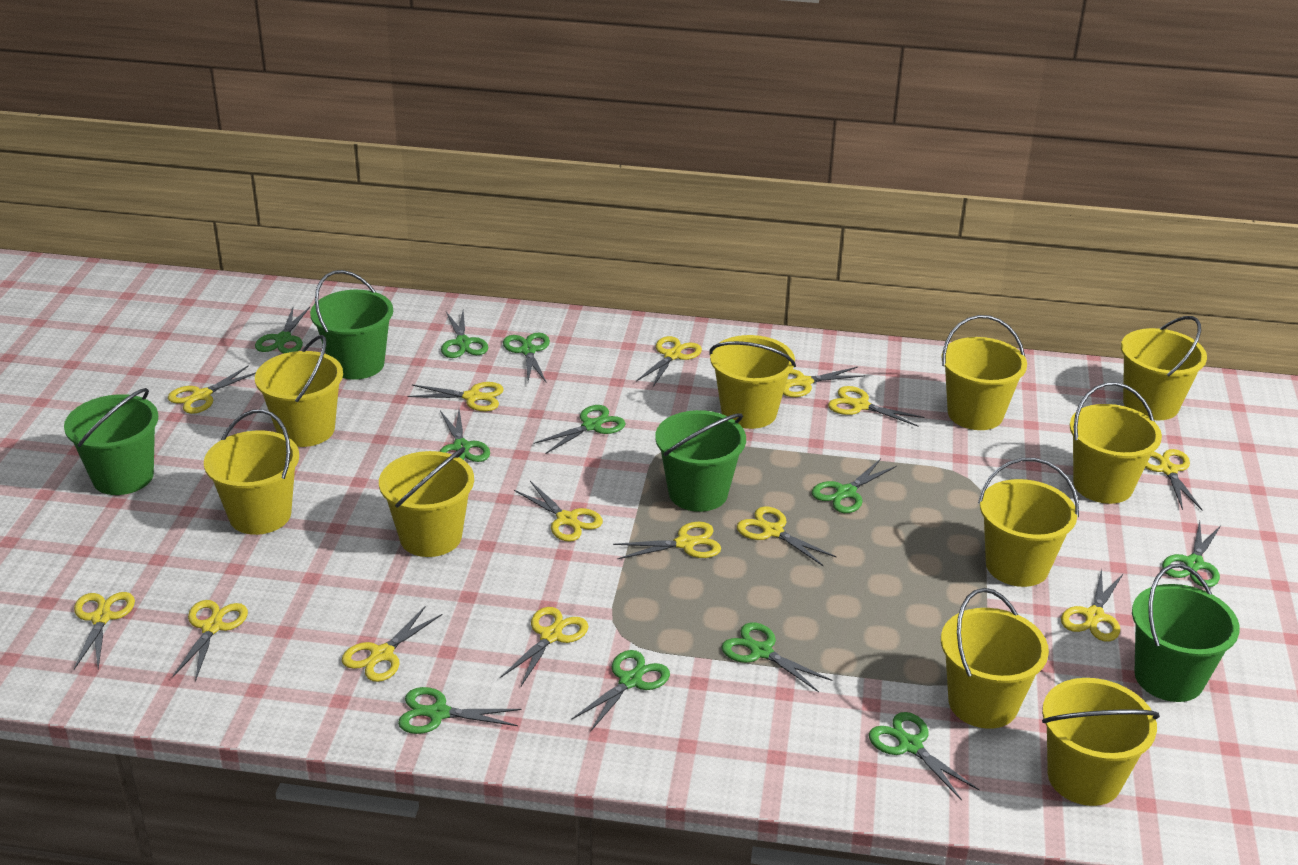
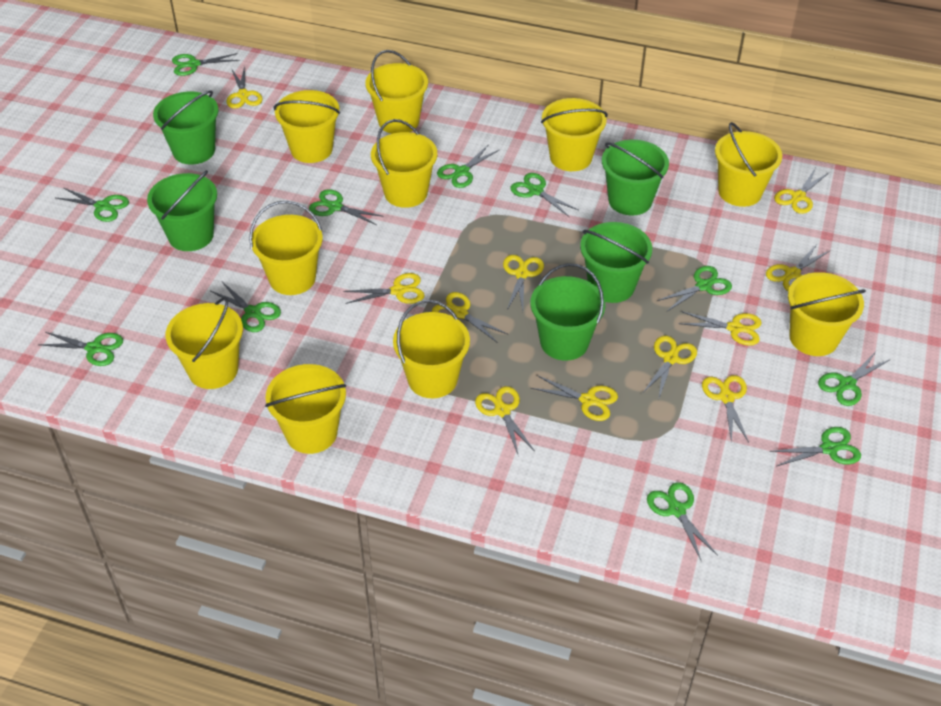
green bucket: 4 -> 5
yellow scissors: 14 -> 11

